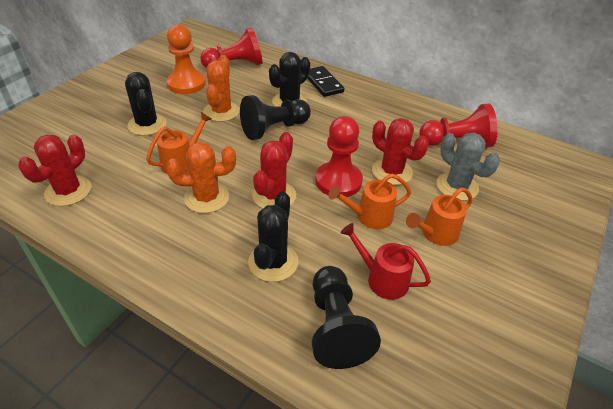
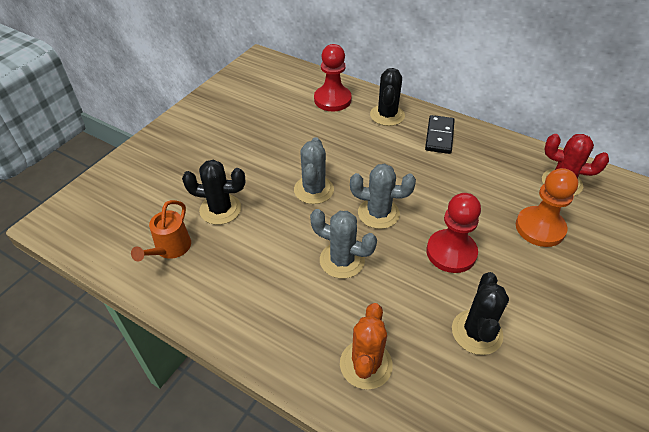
black pawn: 2 -> 0
grey cactus: 1 -> 3
orange cactus: 2 -> 1
orange watering can: 3 -> 1
red cactus: 3 -> 1
red pawn: 3 -> 2
red watering can: 1 -> 0

